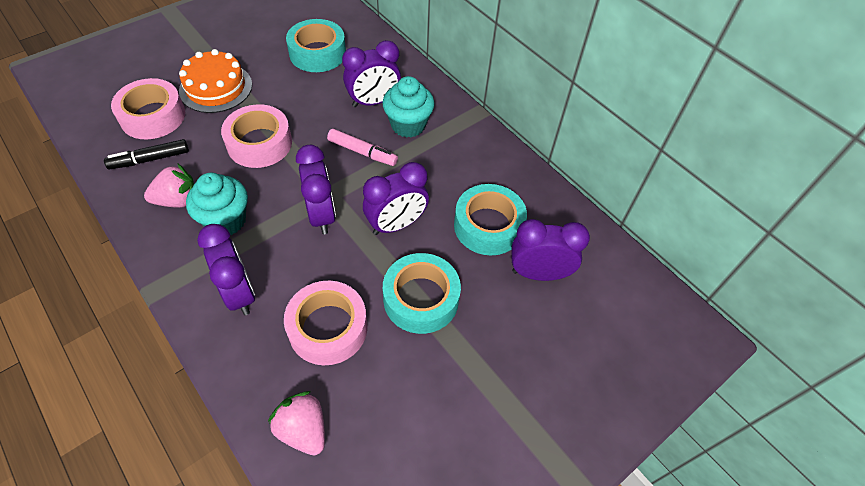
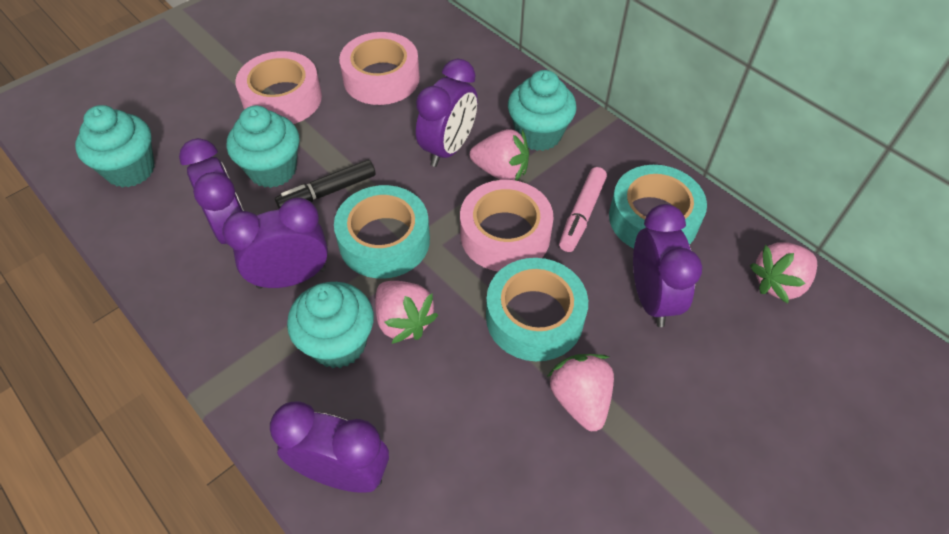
orange cake: 1 -> 0
pink strawberry: 2 -> 4
turquoise cupcake: 2 -> 4

